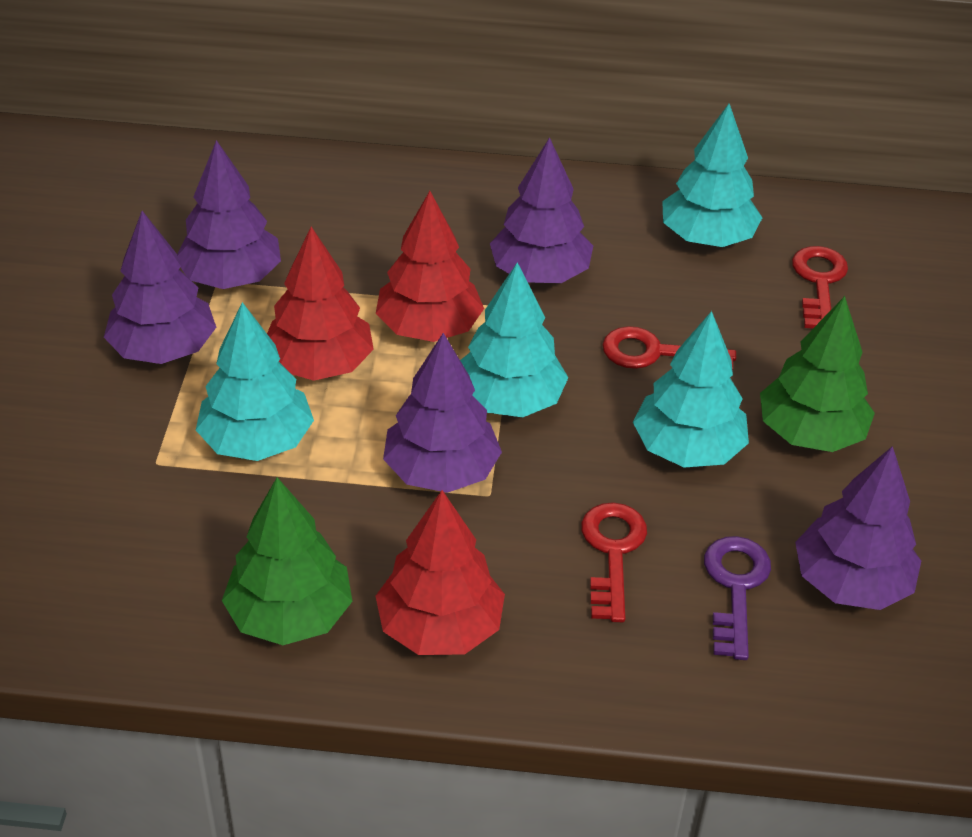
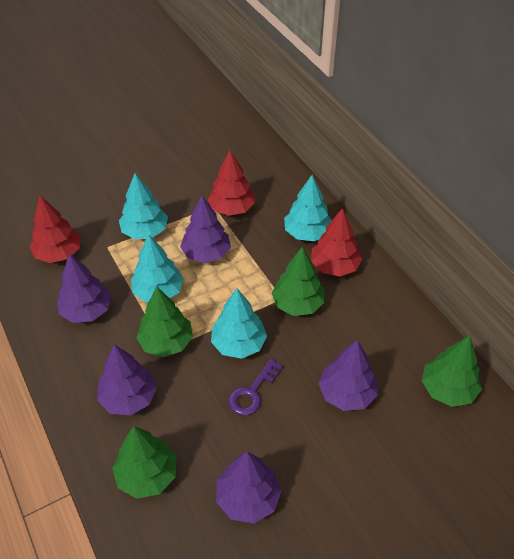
green tree: 2 -> 4
red key: 3 -> 0

